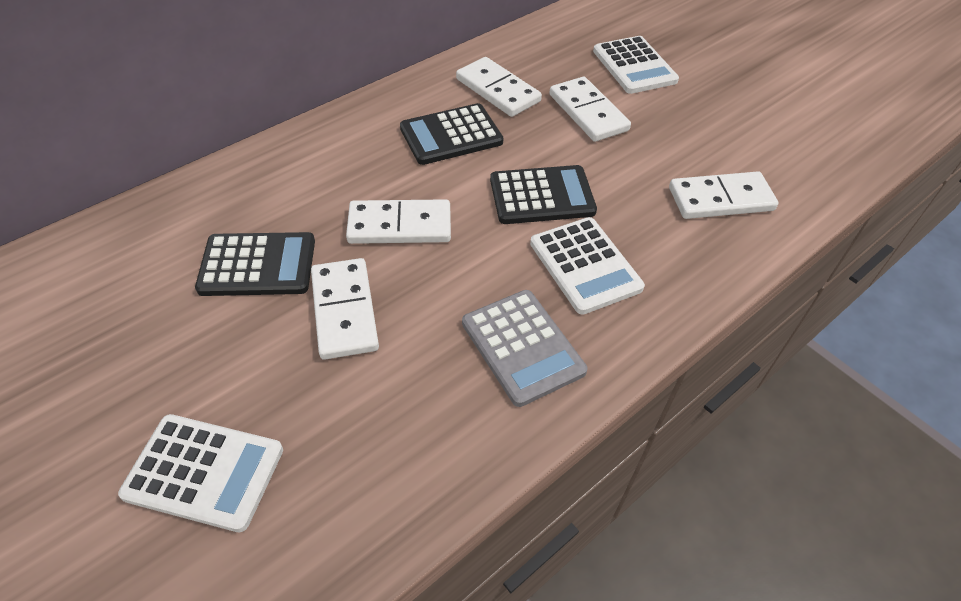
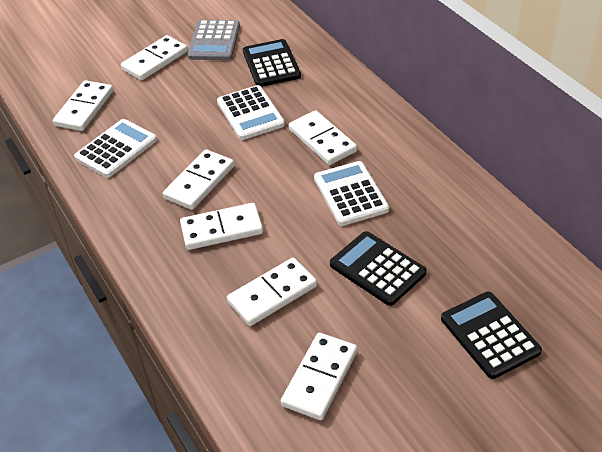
white domino: 5 -> 7

